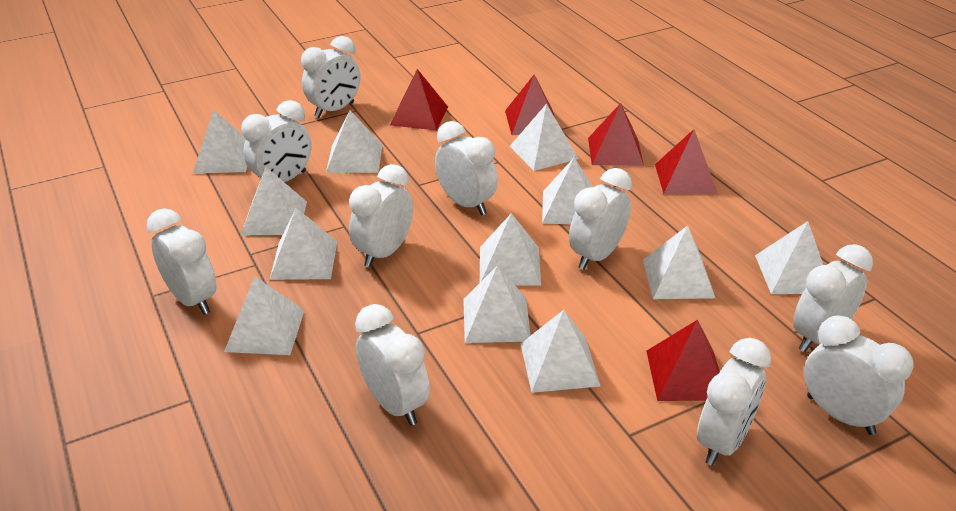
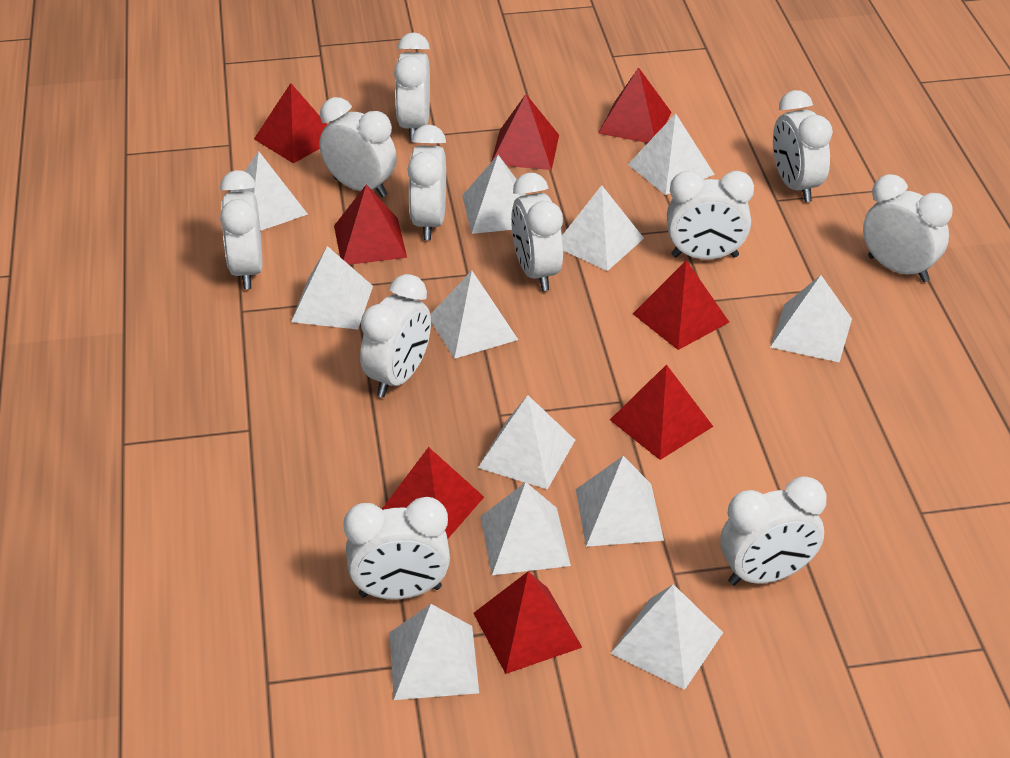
red pyramid: 5 -> 8
white clock: 10 -> 11

